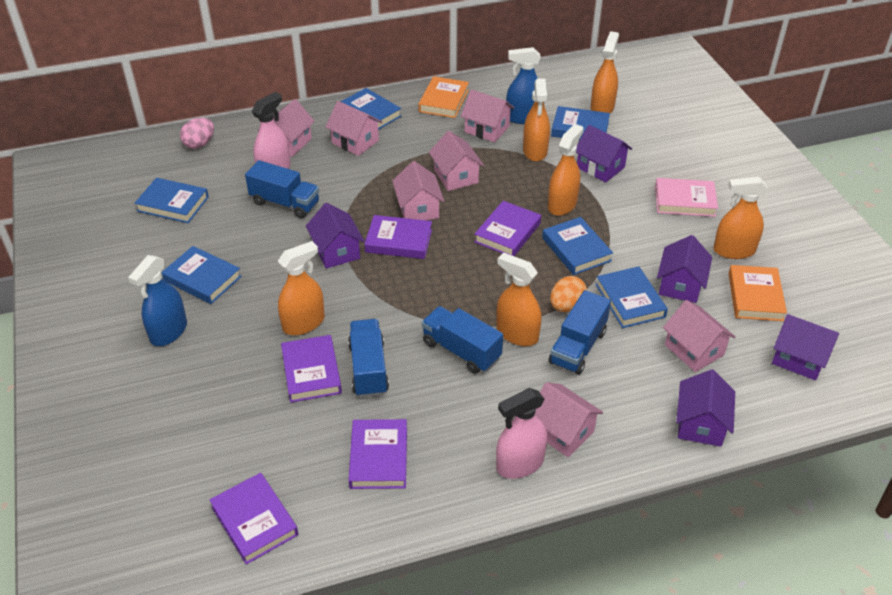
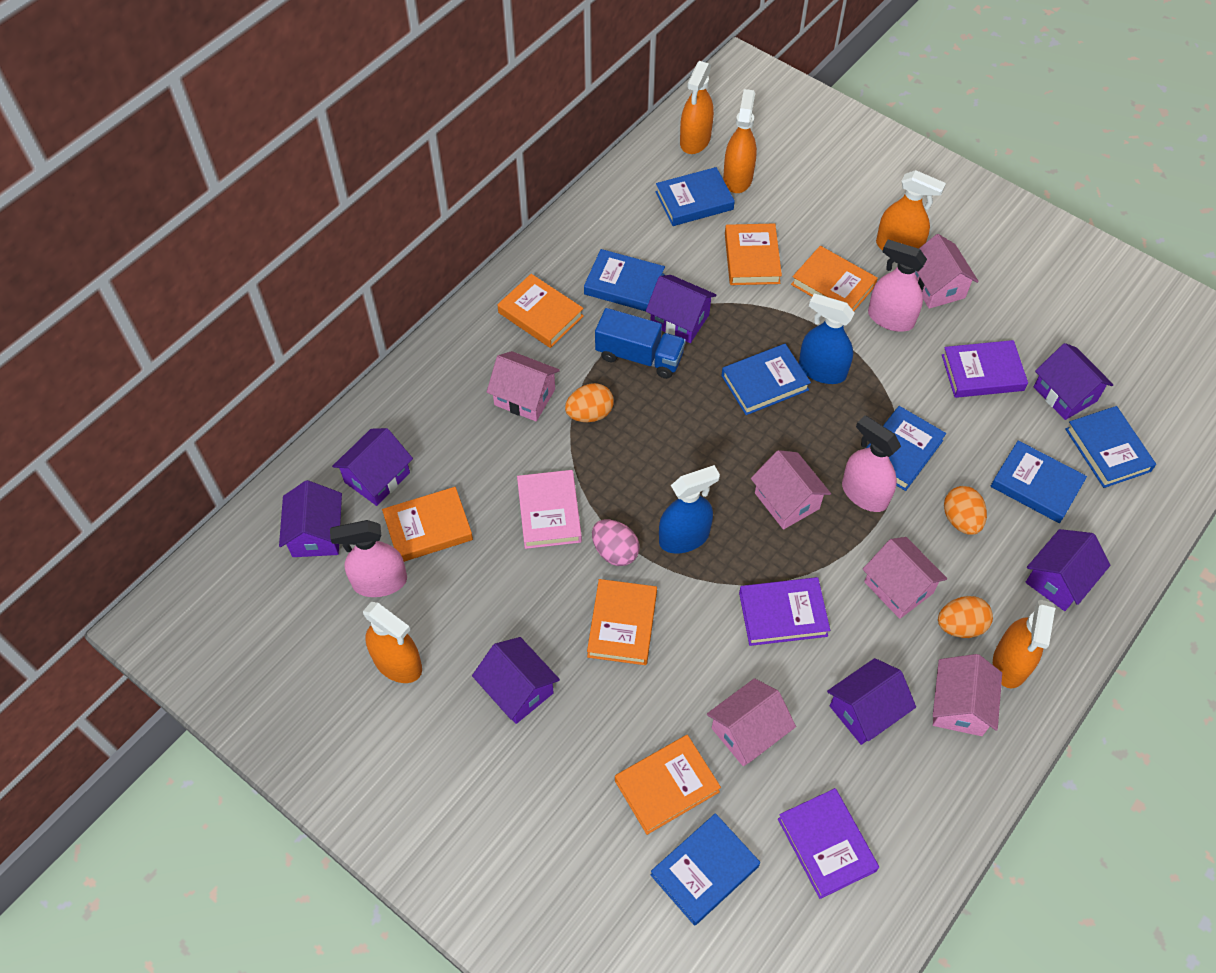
blue book: 6 -> 7
blue truck: 4 -> 1
orange book: 2 -> 6
orange egg: 1 -> 3
orange spray bottle: 6 -> 5
pink house: 7 -> 6
pink spray bottle: 2 -> 3
purple book: 5 -> 3
purple house: 5 -> 7

